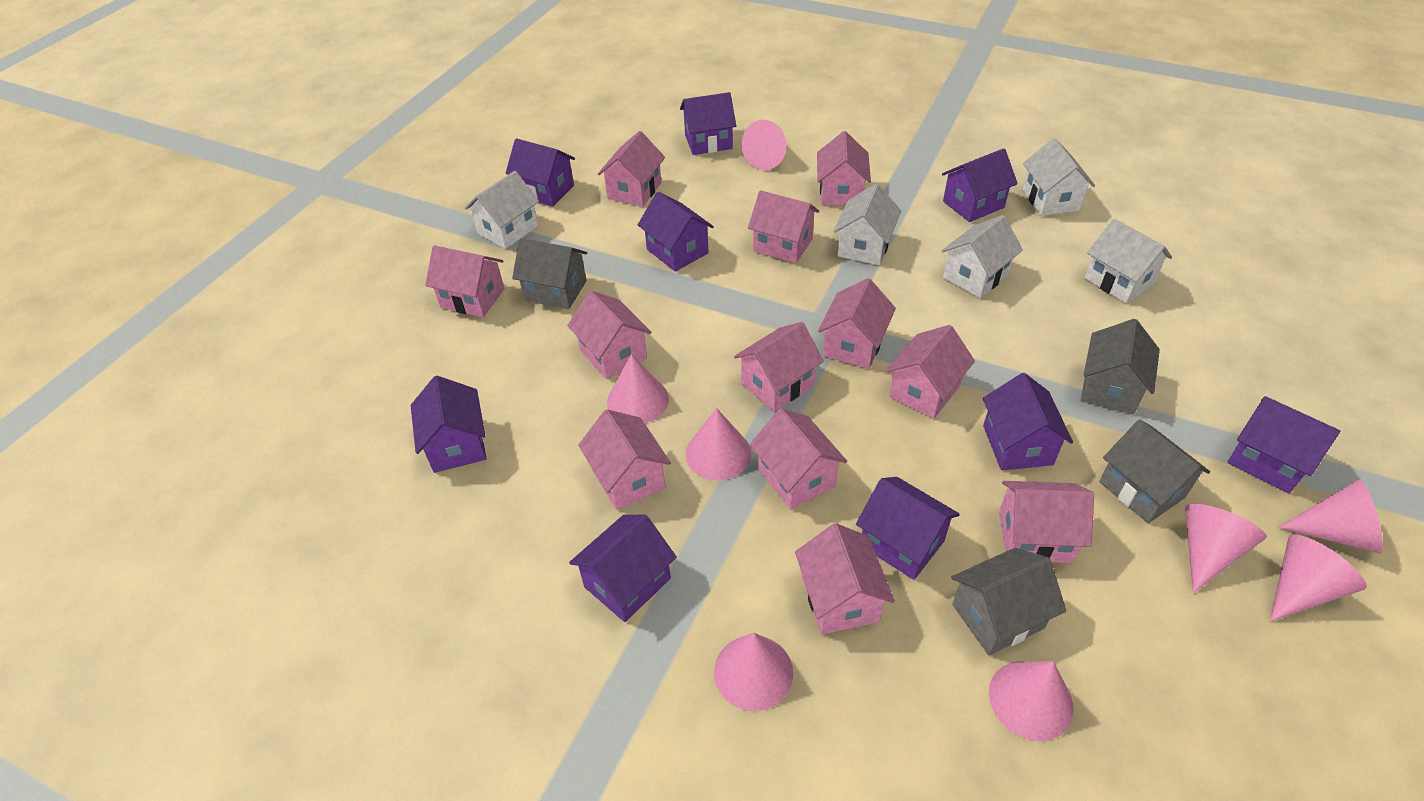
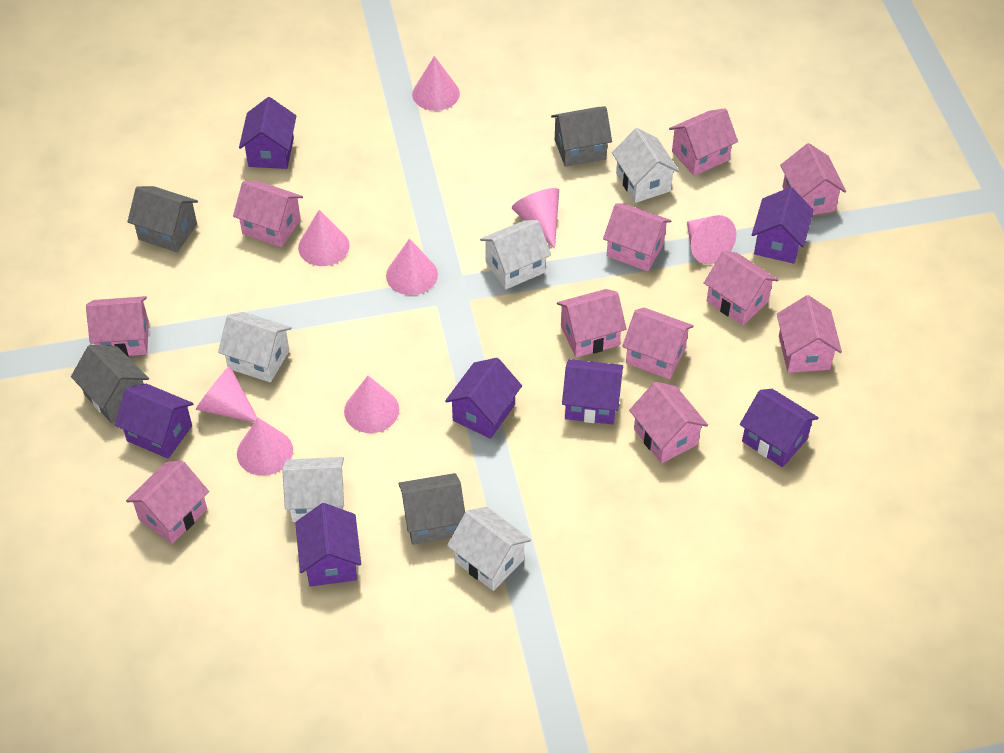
pink house: 12 -> 11
purple house: 9 -> 7

